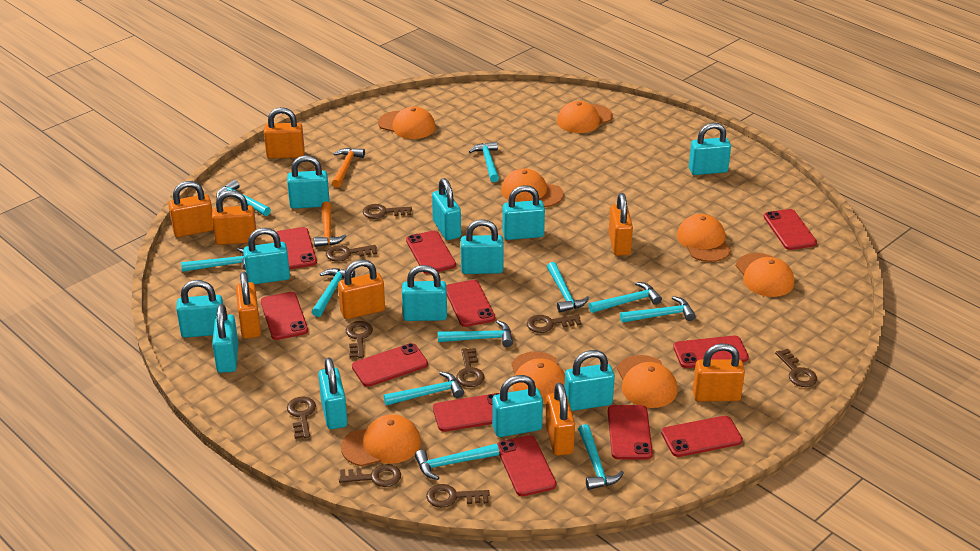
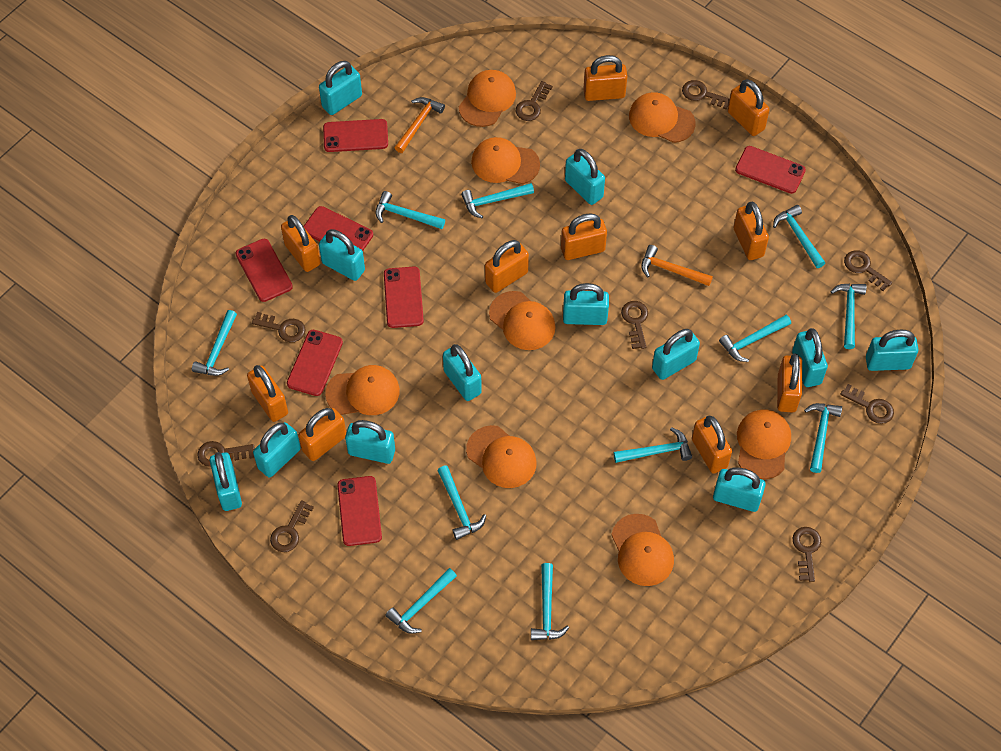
orange padlock: 8 -> 10
red phone: 11 -> 7

